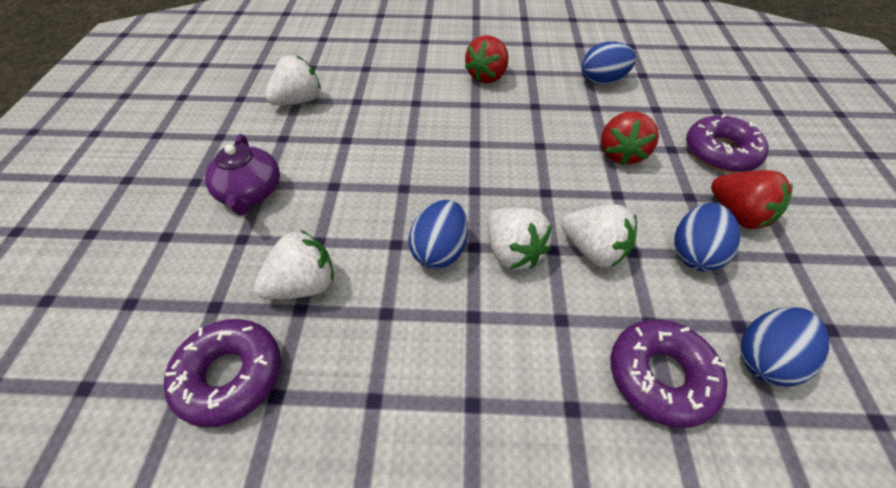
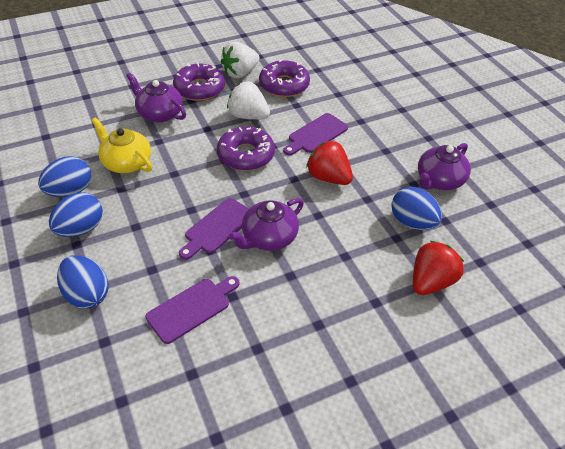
purple cutting board: 0 -> 3
purple teapot: 1 -> 3
red strawberry: 3 -> 2
white strawberry: 4 -> 2
yellow teapot: 0 -> 1

